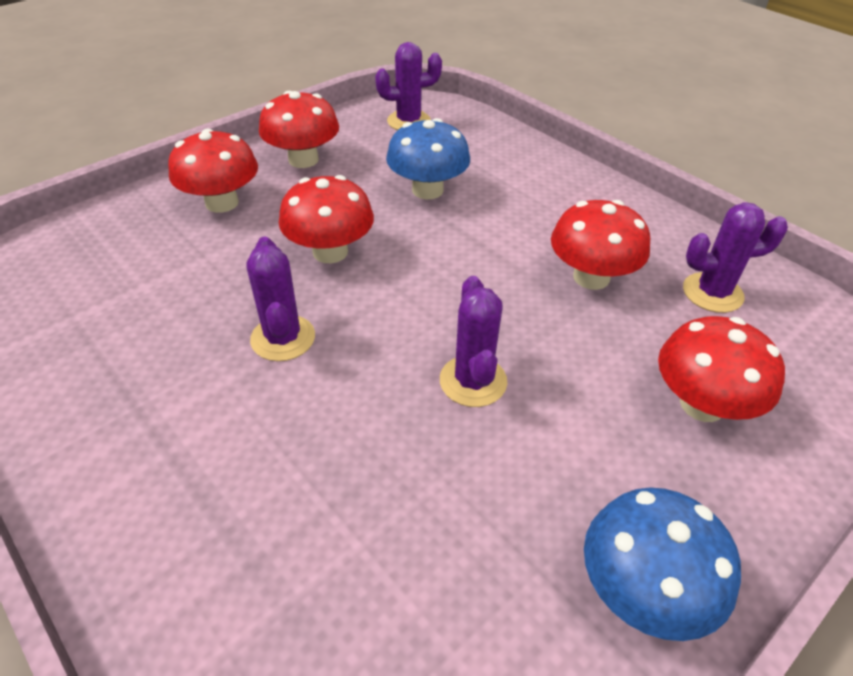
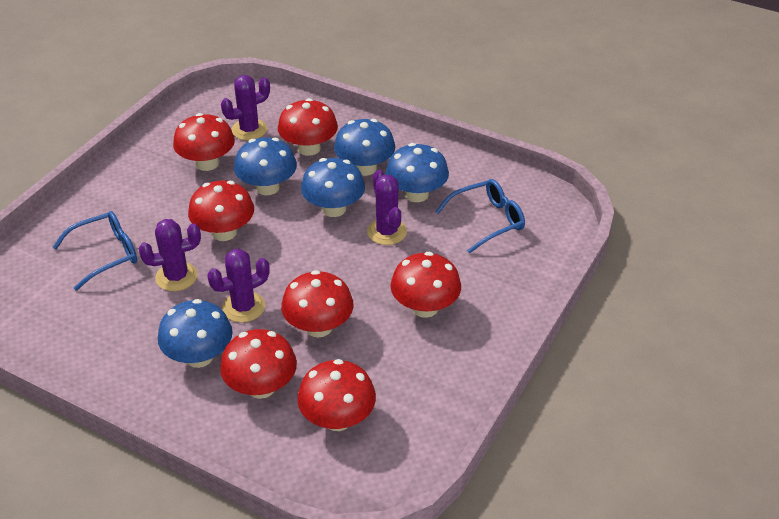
blue glasses: 0 -> 2
blue mushroom: 2 -> 5
red mushroom: 5 -> 7

